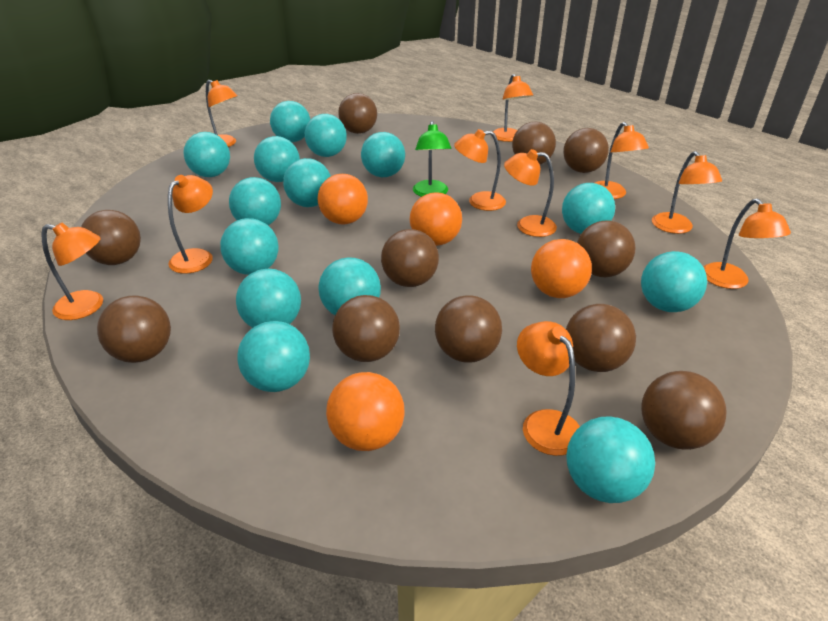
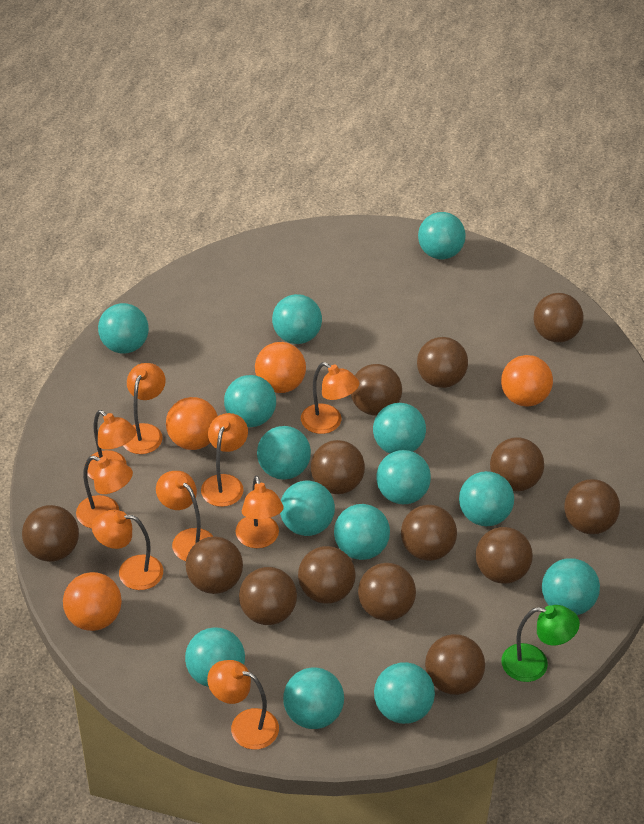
brown ball: 11 -> 14
orange lamp: 10 -> 9

